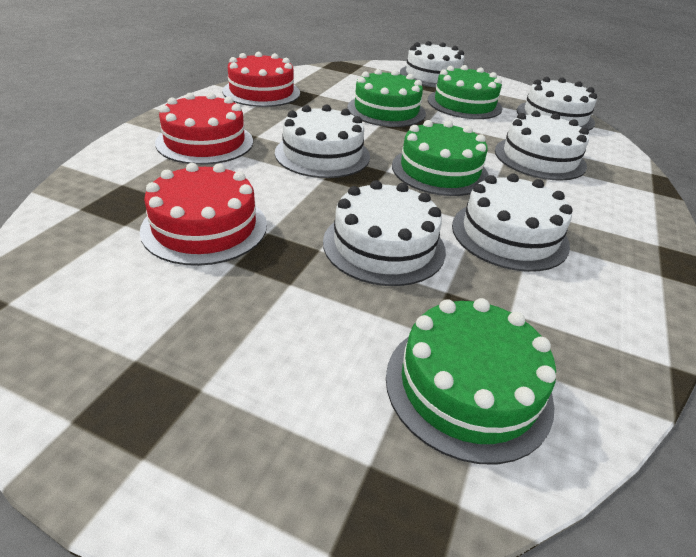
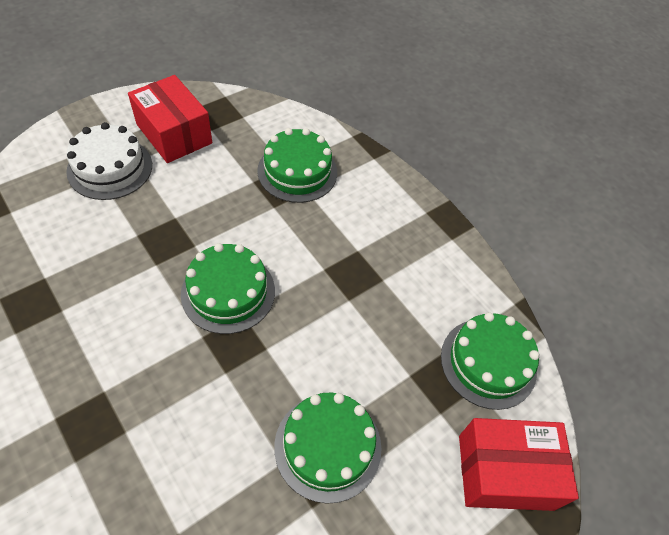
red box: 0 -> 2
red cake: 3 -> 0
white cake: 6 -> 1

